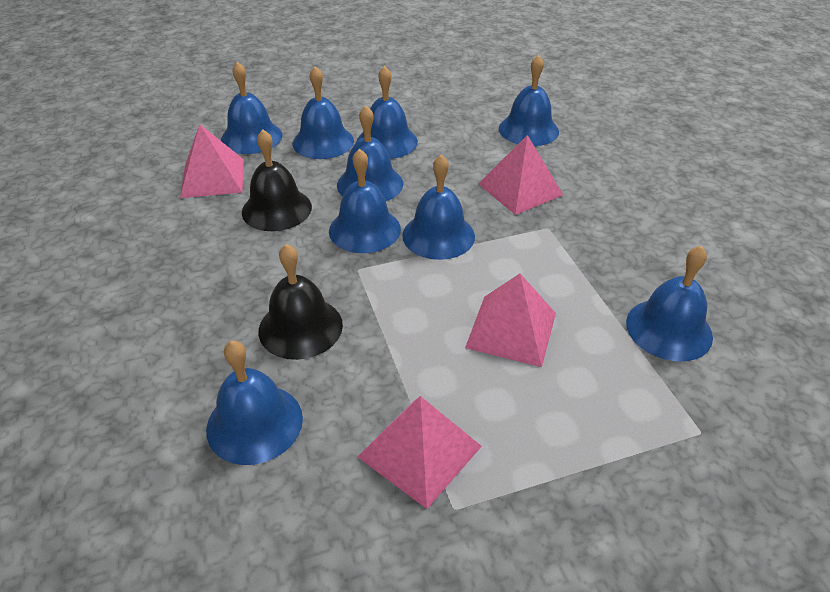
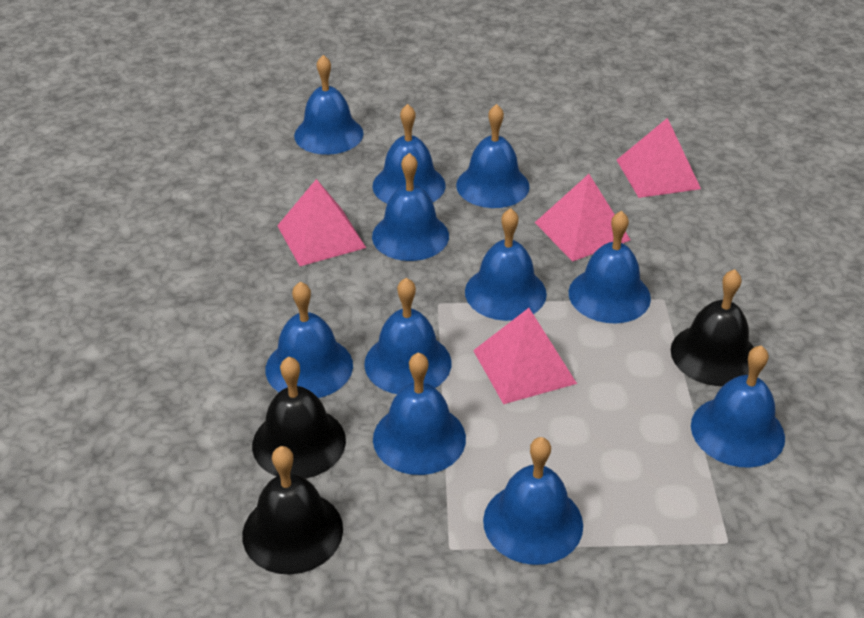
black bell: 2 -> 3
blue bell: 9 -> 11

